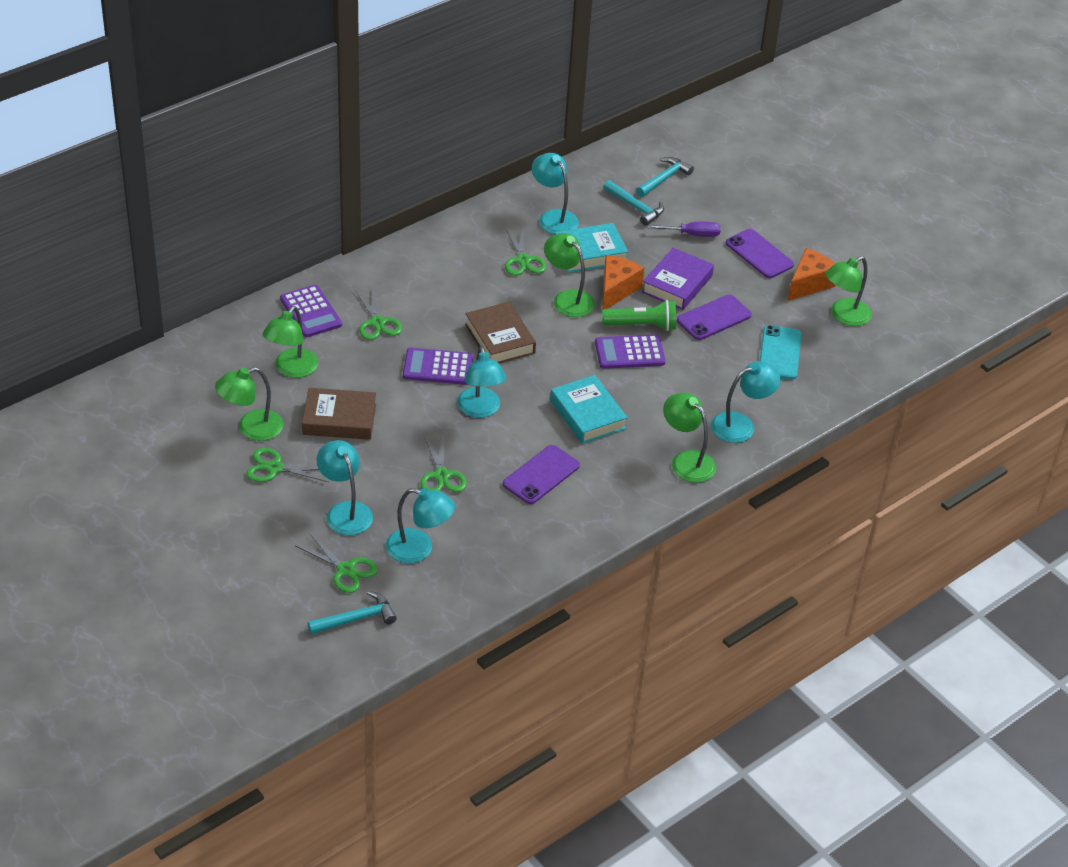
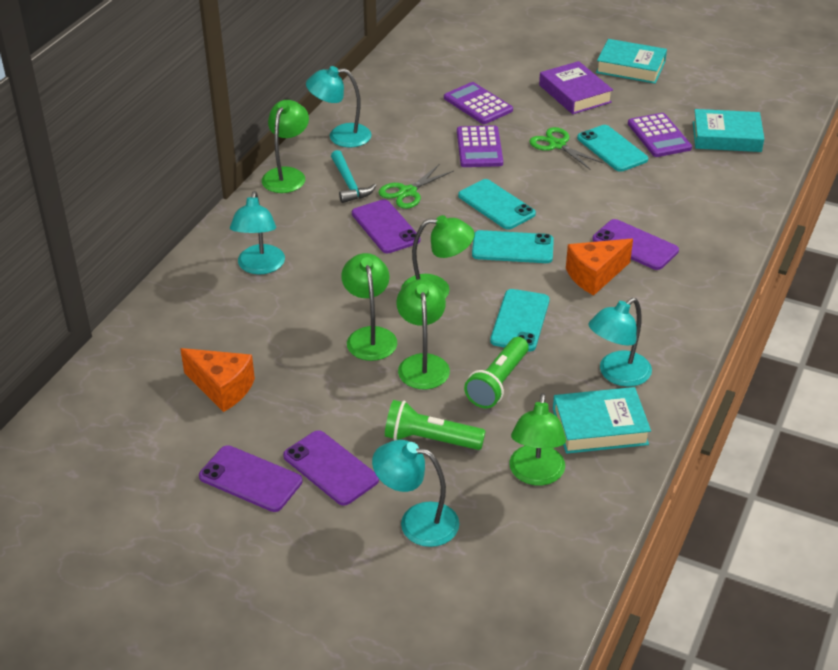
brown book: 2 -> 0
green flashlight: 1 -> 2
green scissors: 5 -> 2
purple phone: 3 -> 4
purple screwdriver: 1 -> 0
turquoise book: 2 -> 3
turquoise hammer: 3 -> 1
turquoise lamp: 5 -> 4
turquoise phone: 1 -> 4

